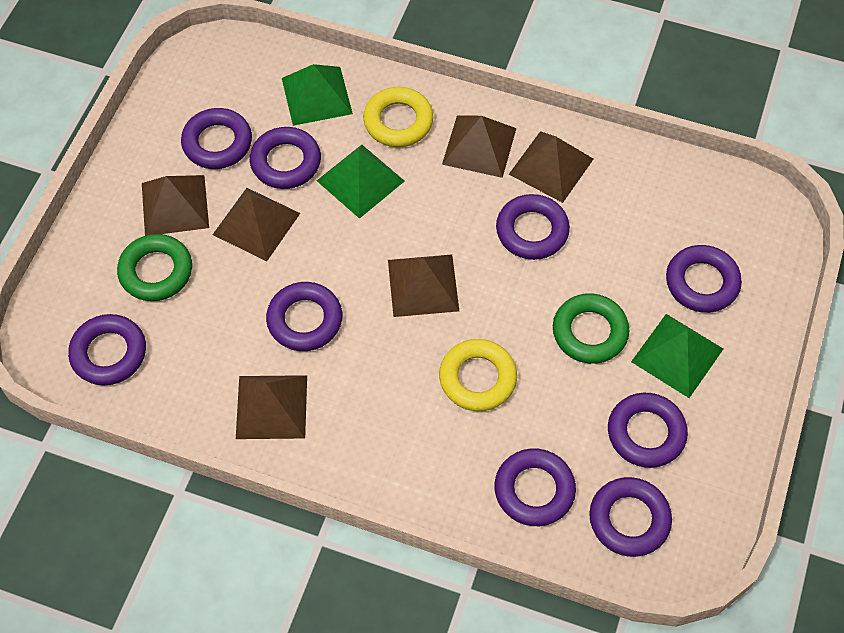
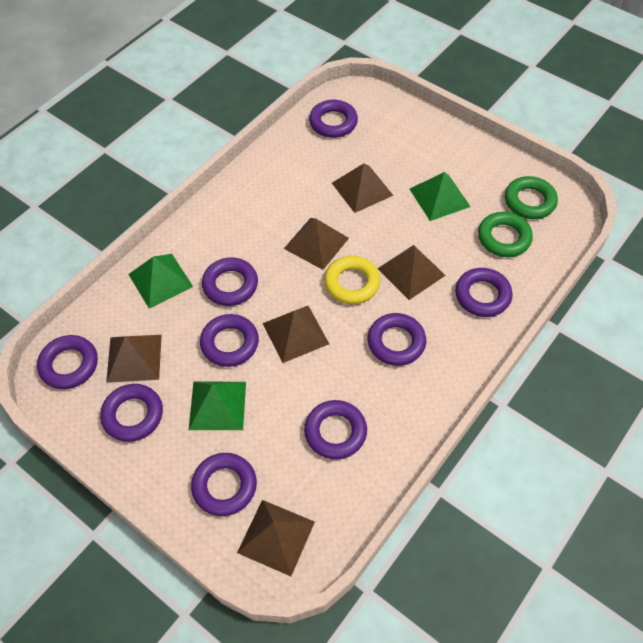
yellow ring: 2 -> 1

